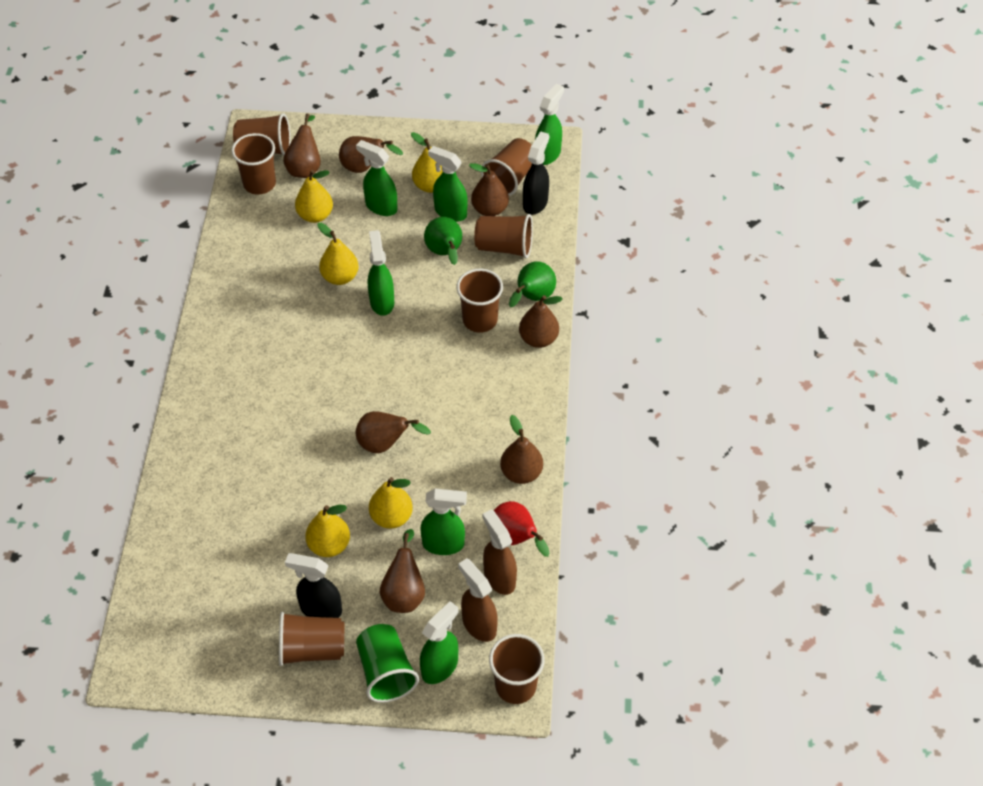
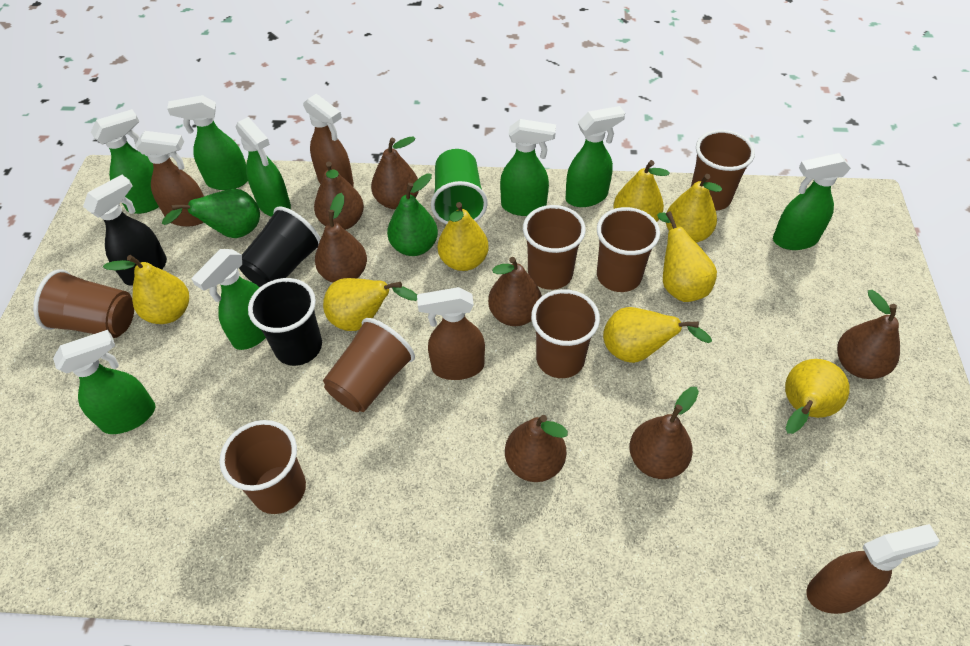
black cup: 0 -> 2
black spray bottle: 2 -> 1
brown spray bottle: 2 -> 4
green spray bottle: 6 -> 8
red pear: 1 -> 0
yellow pear: 5 -> 8

